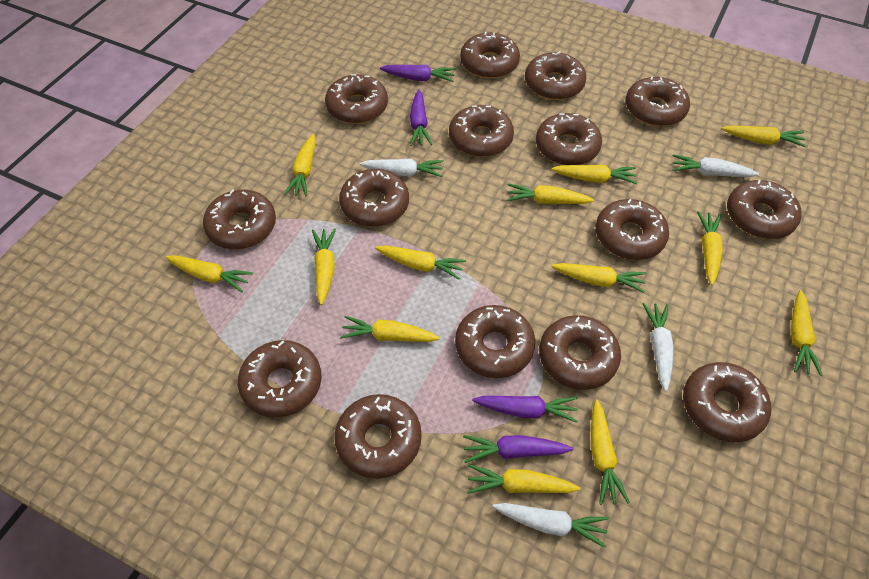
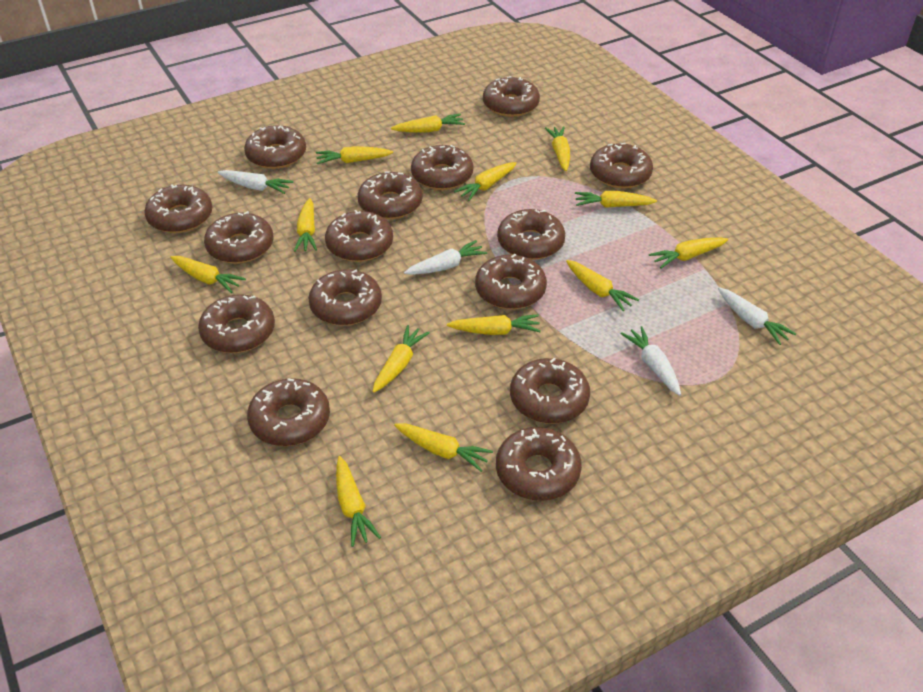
purple carrot: 4 -> 0

